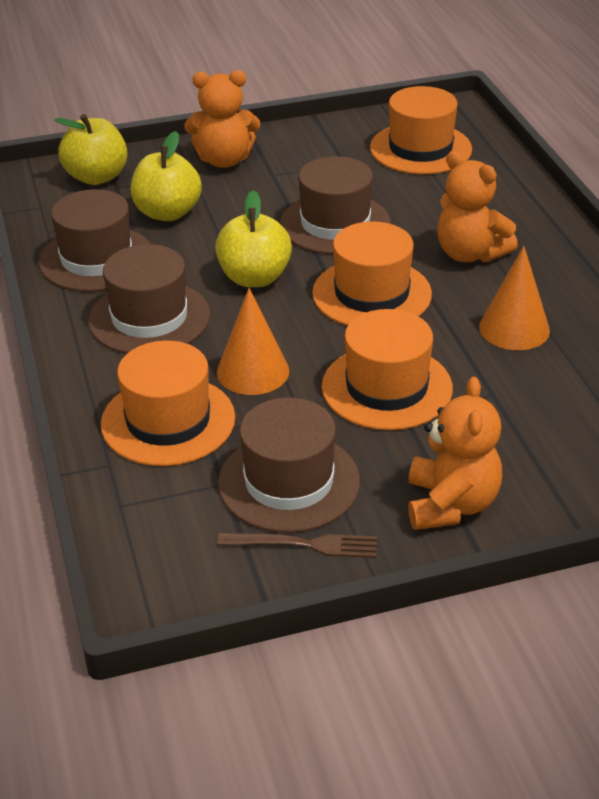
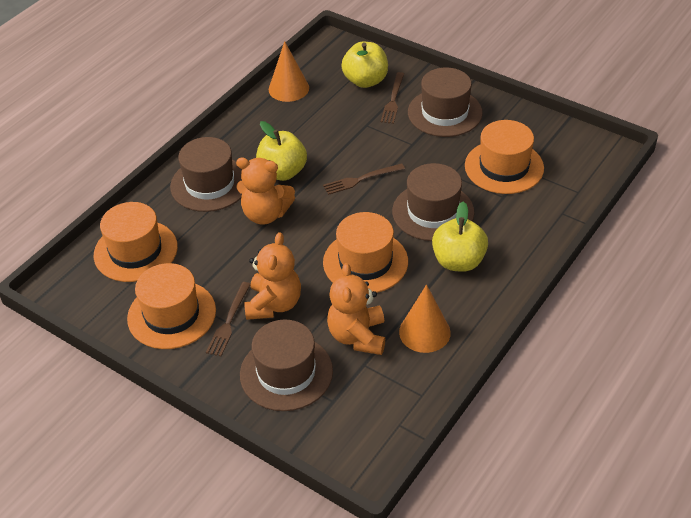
brown fork: 1 -> 3

